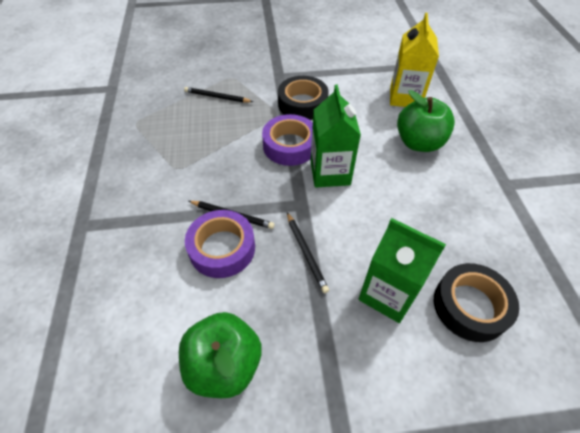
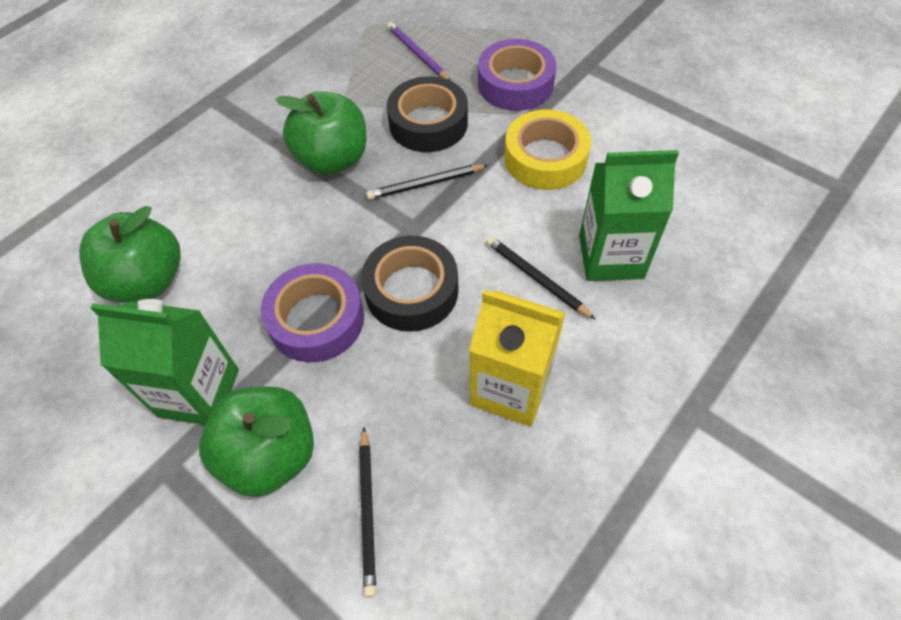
green apple: 2 -> 3
purple pencil: 0 -> 1
yellow tape: 0 -> 1

